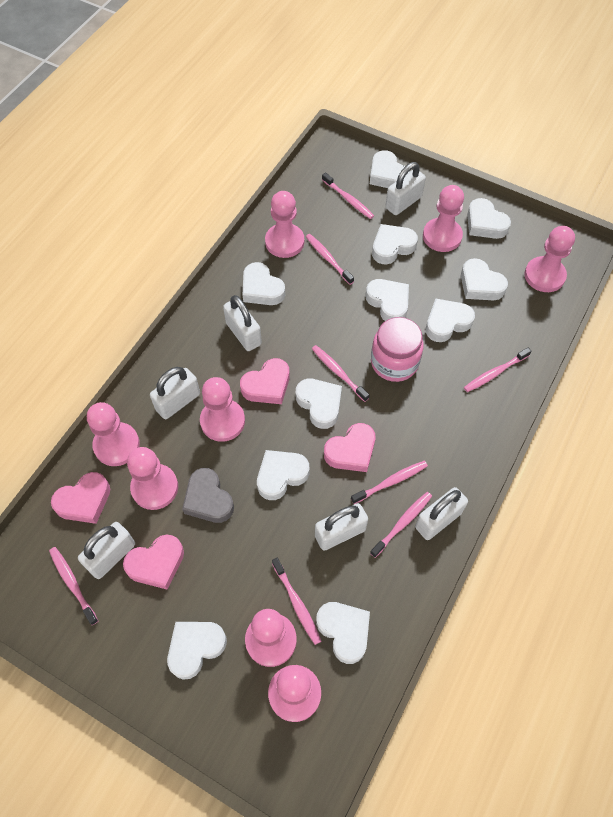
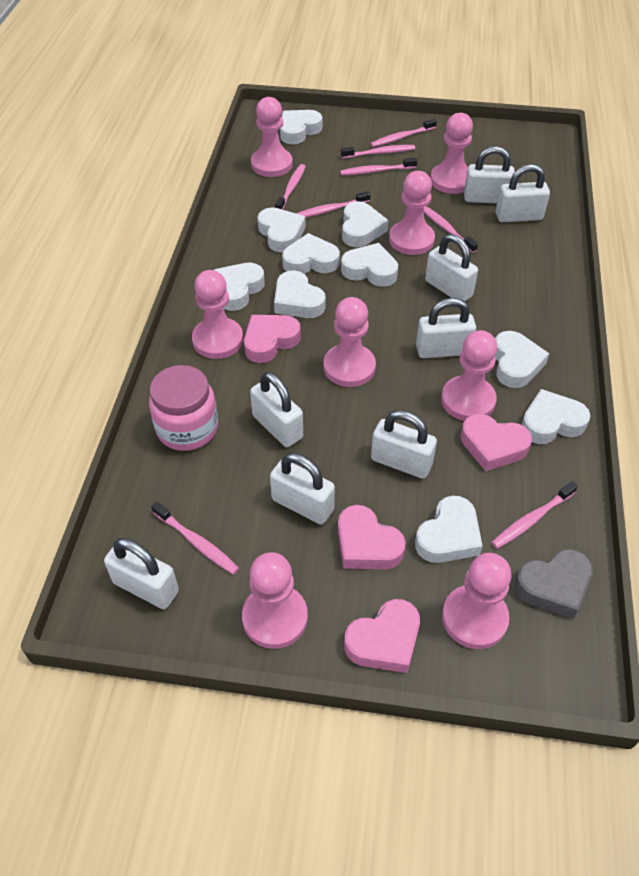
white heart: 11 -> 10
white padlock: 6 -> 8

